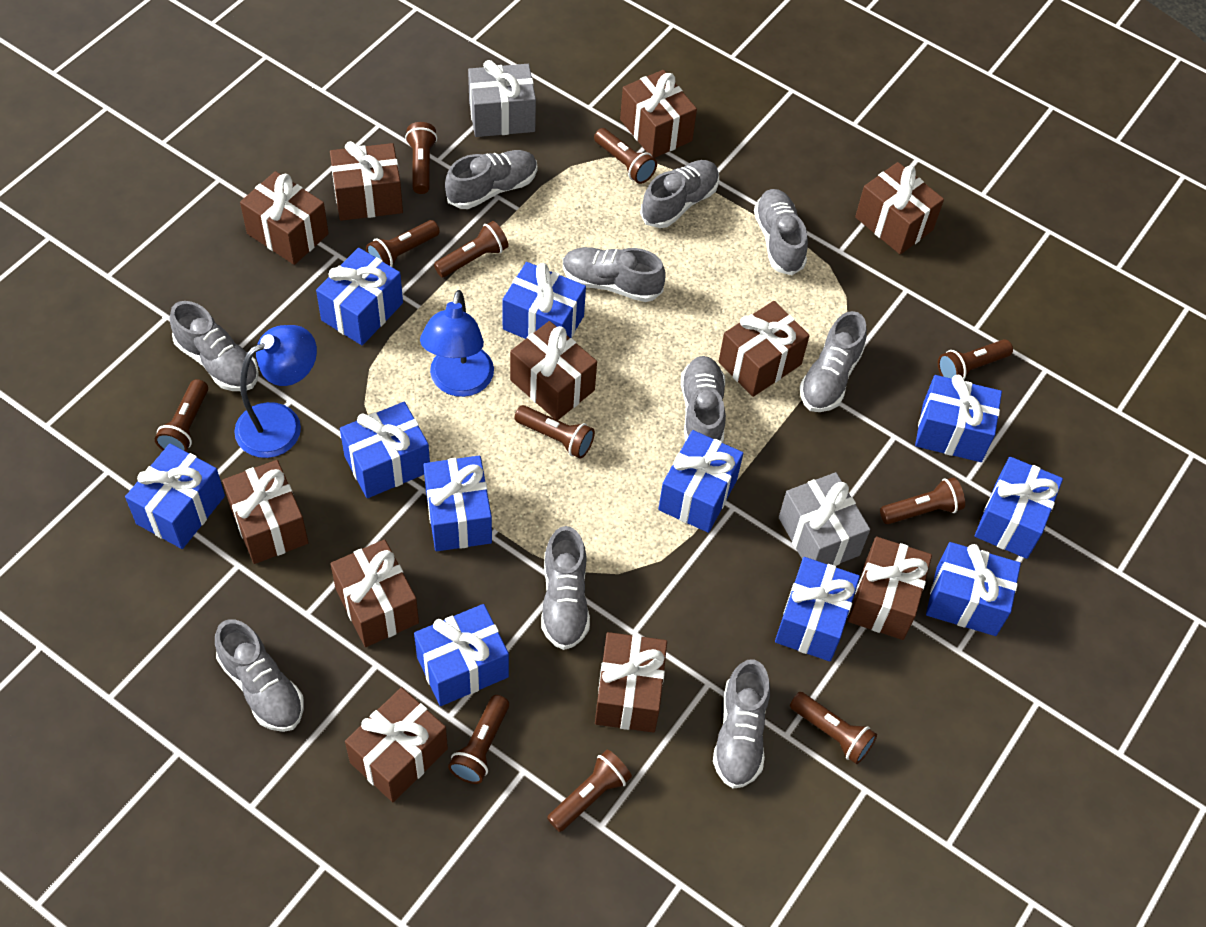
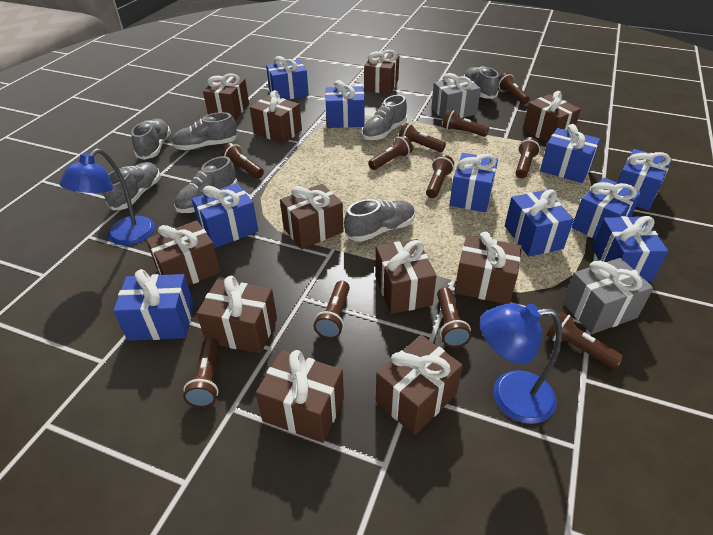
blue gift: 11 -> 10
grey shoe: 10 -> 7

